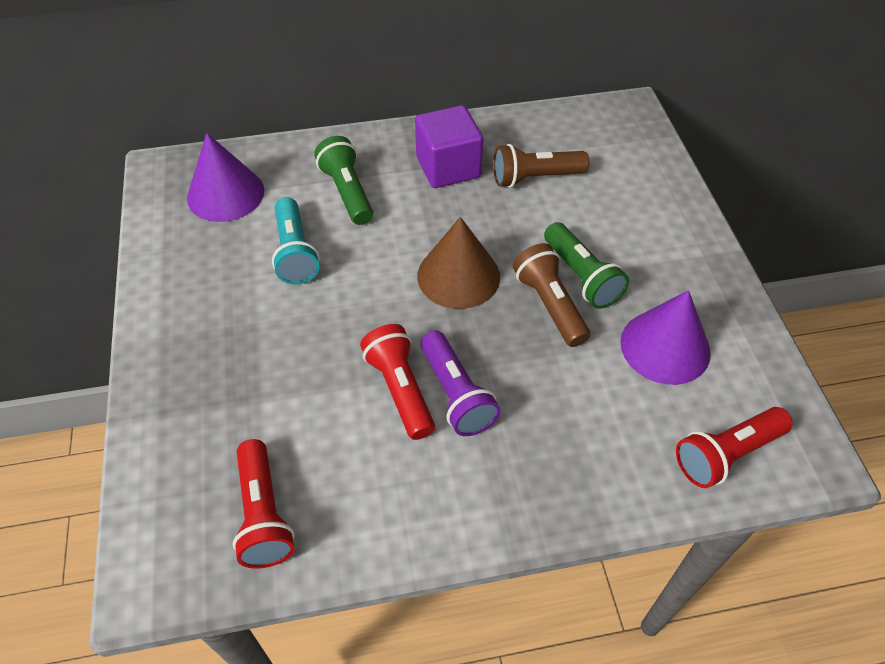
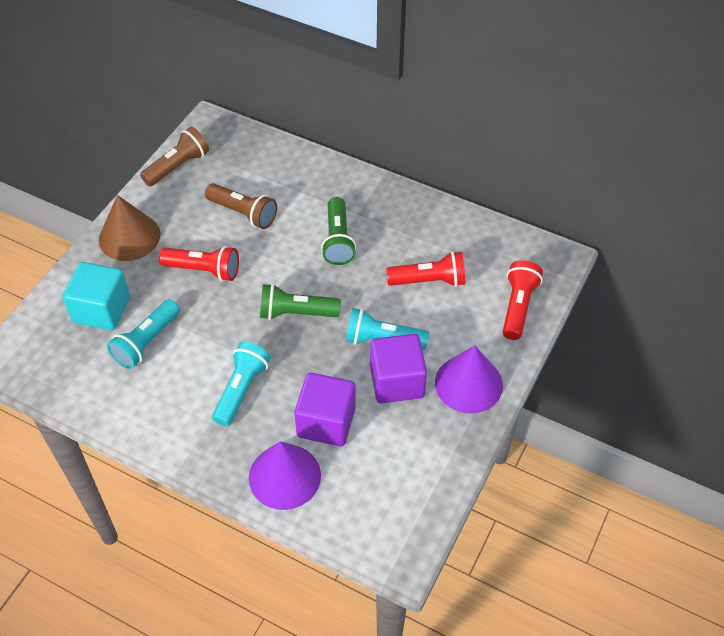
purple cube: 1 -> 2
purple flashlight: 1 -> 0
turquoise cube: 0 -> 1
turquoise flashlight: 1 -> 3

